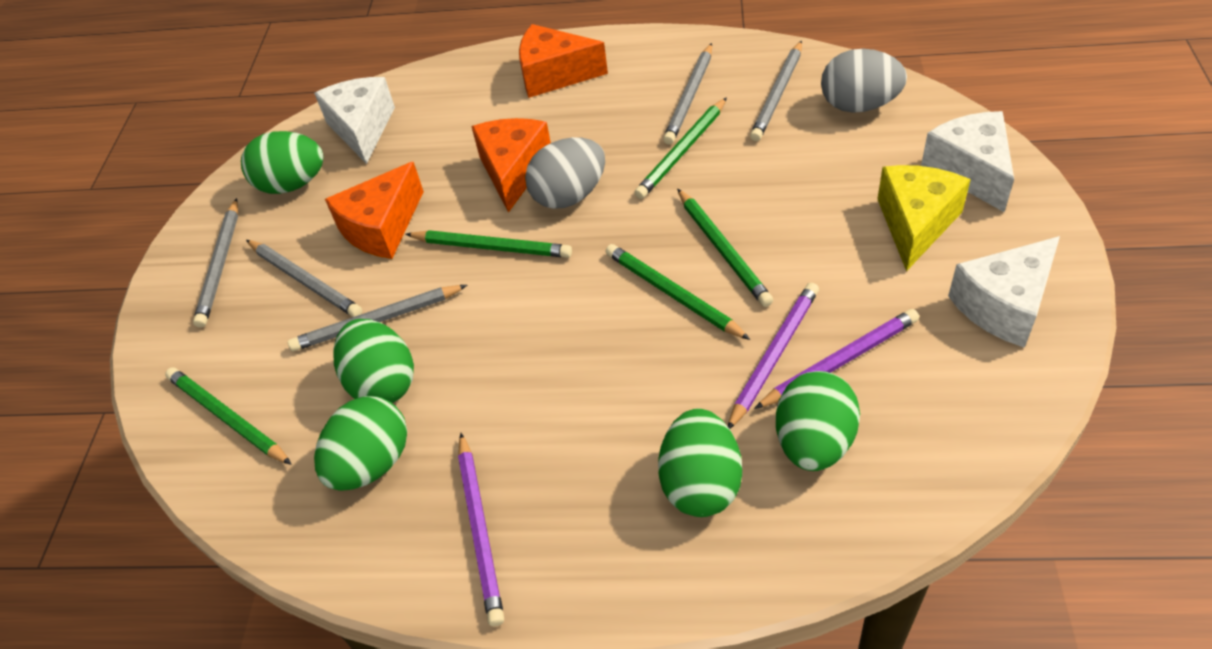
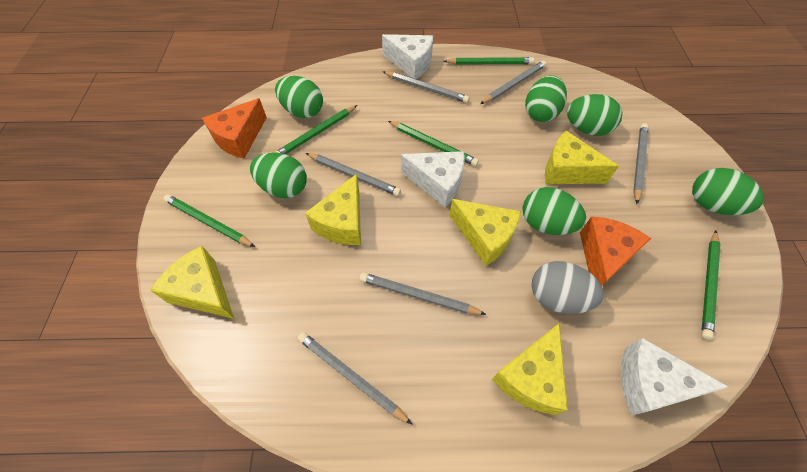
green egg: 5 -> 6
grey egg: 2 -> 1
grey pencil: 5 -> 6
orange cheese: 3 -> 2
purple pencil: 3 -> 0
yellow cheese: 1 -> 5

